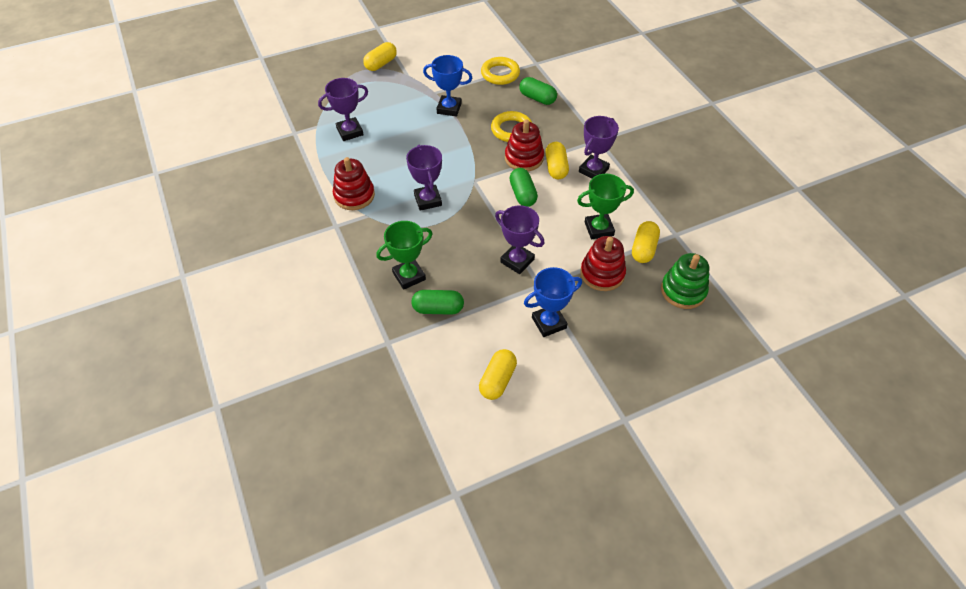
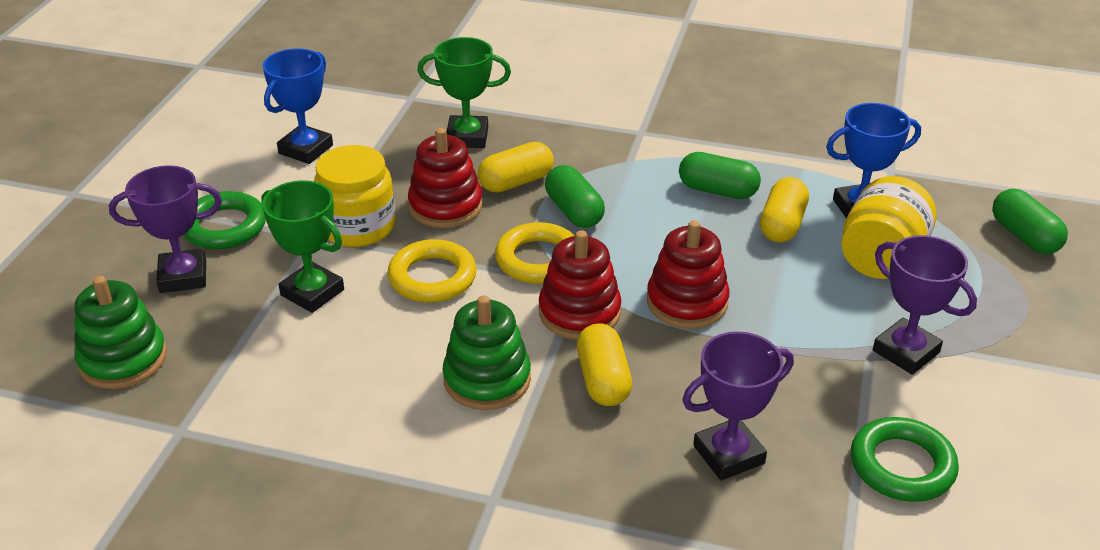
green ring: 0 -> 2
green stacking toy: 1 -> 2
purple trophy: 4 -> 3
yellow capsule: 4 -> 3
yellow jar: 0 -> 2

